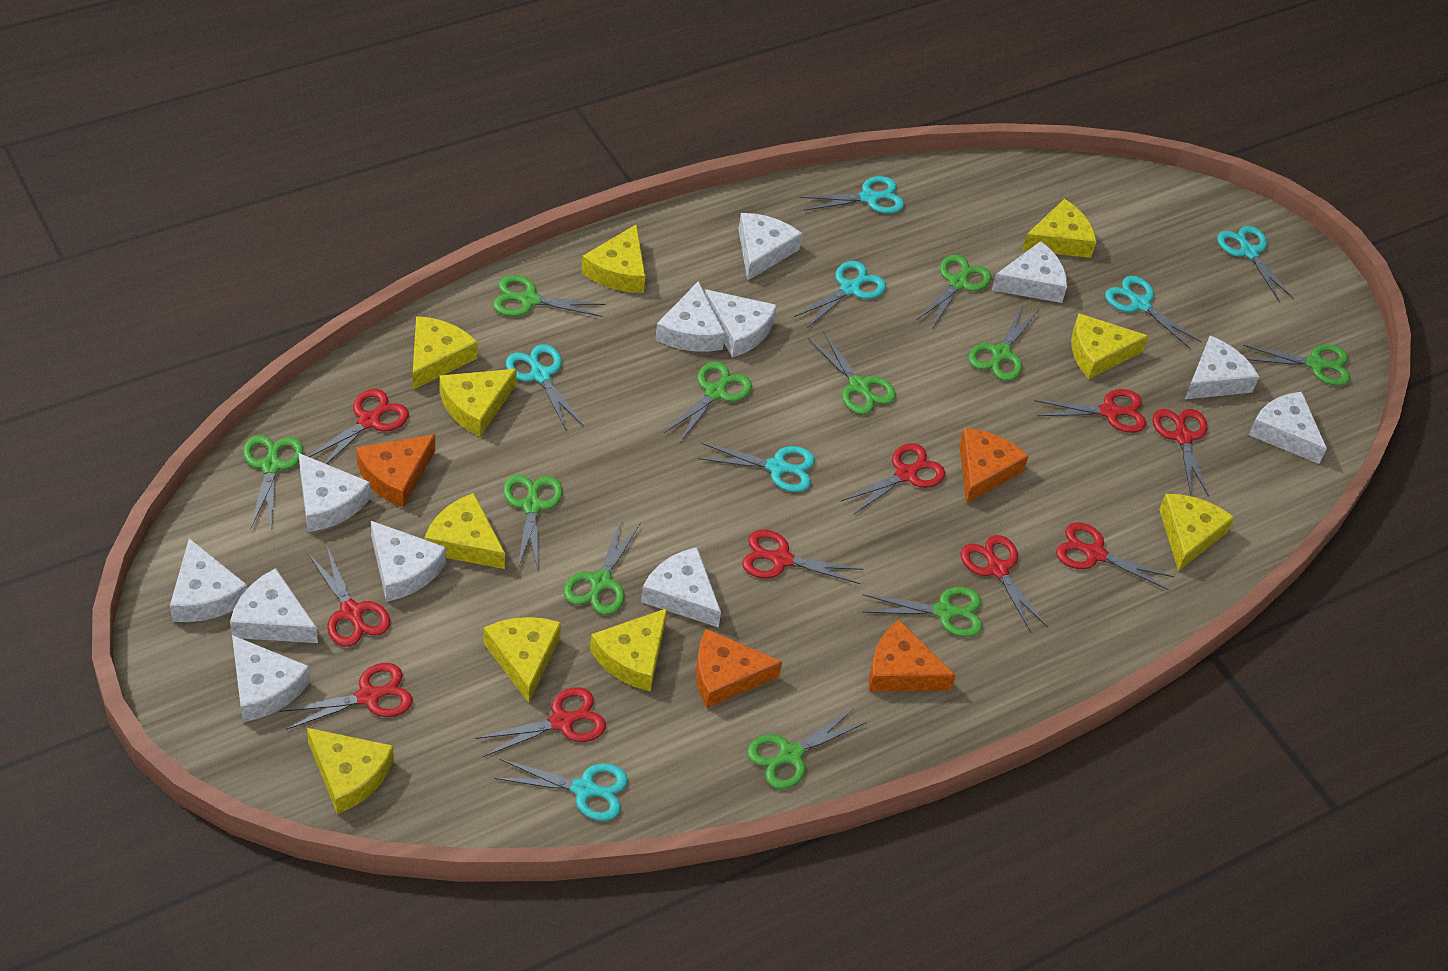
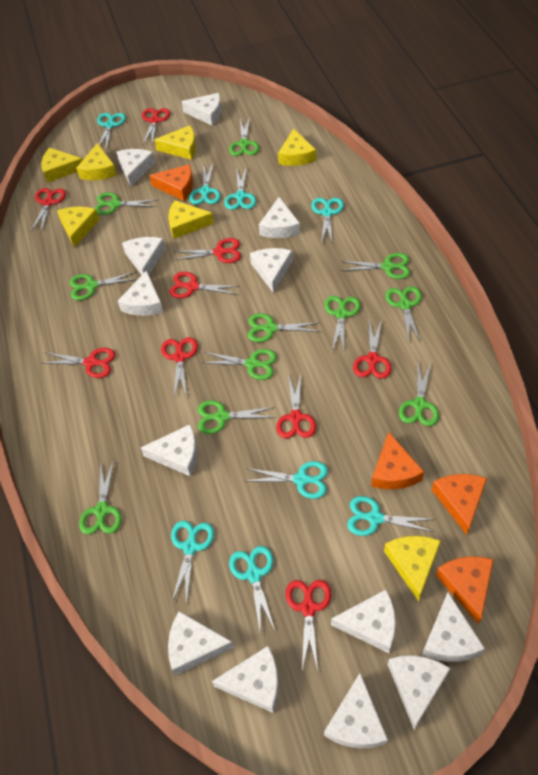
red scissors: 10 -> 9
turquoise scissors: 7 -> 8
white cheese: 12 -> 13
yellow cheese: 10 -> 7

